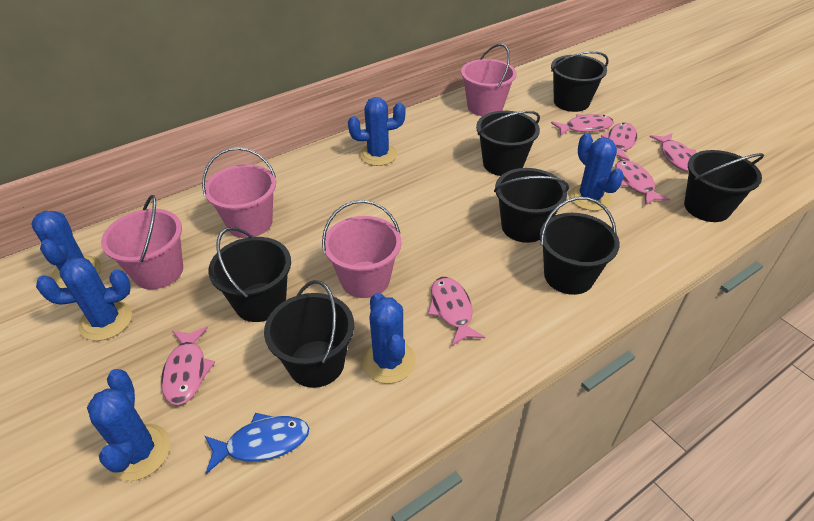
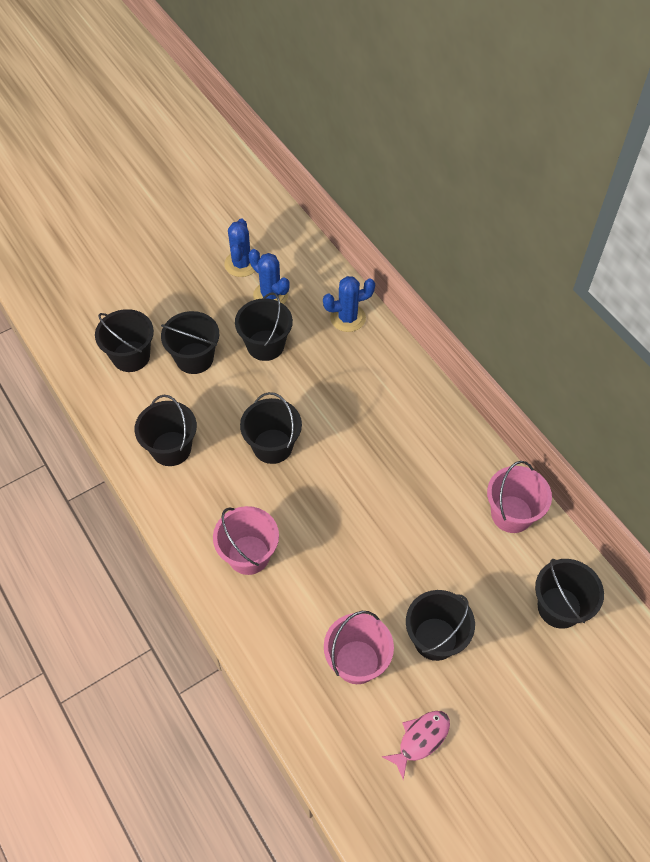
blue cactus: 6 -> 3
blue fish: 1 -> 0
pink bucket: 4 -> 3
pink fish: 6 -> 1

